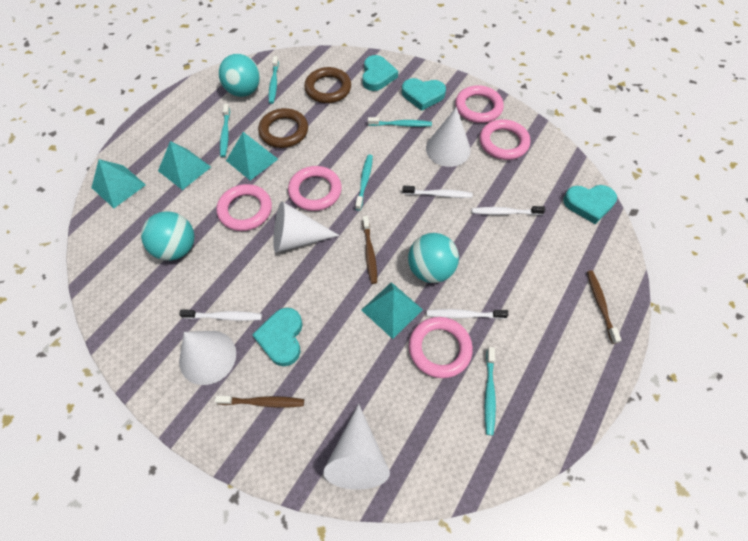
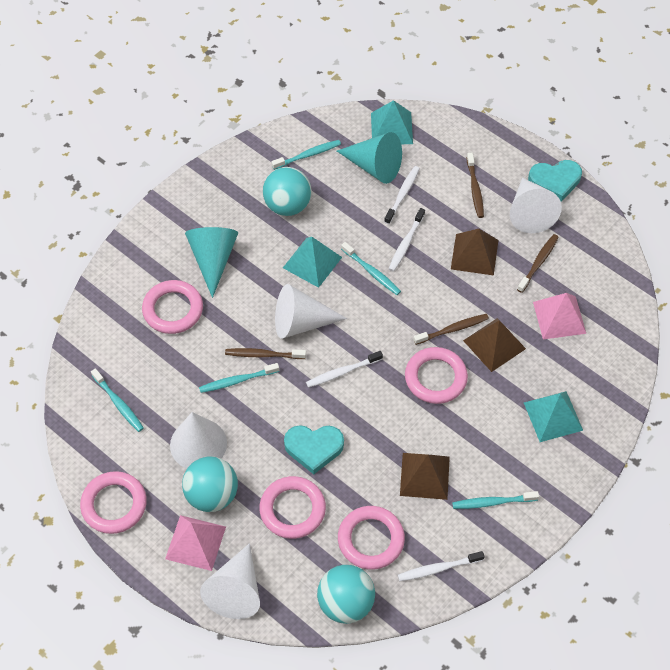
brown pyramid: 0 -> 3
brown ring: 2 -> 0
brown toothbrush: 3 -> 4
pink pyramid: 0 -> 2
turquoise cone: 0 -> 2
turquoise heart: 4 -> 2
turquoise pyramid: 4 -> 3

